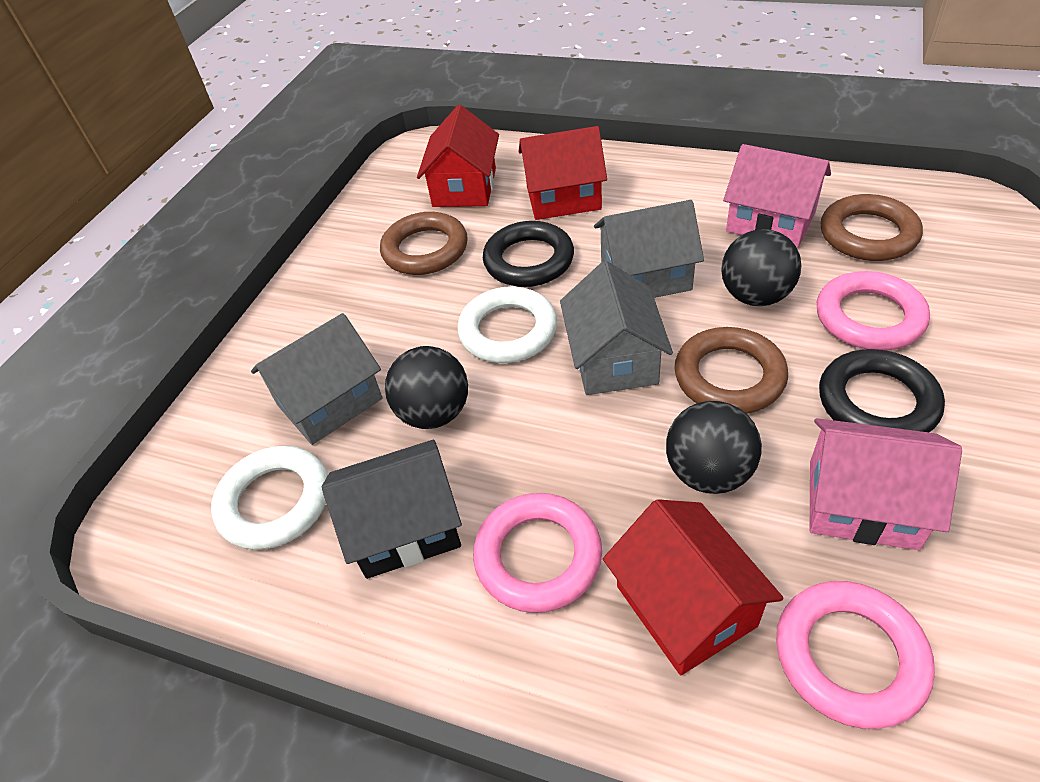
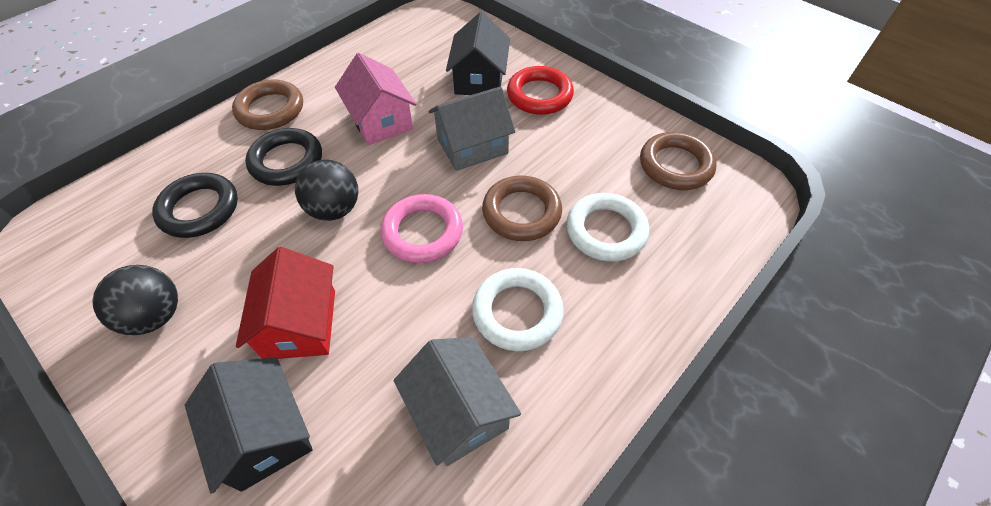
black ball: 3 -> 2
black house: 1 -> 2
grey house: 3 -> 2
pink house: 2 -> 1
pink ring: 3 -> 1
red house: 3 -> 1
red ring: 0 -> 1

